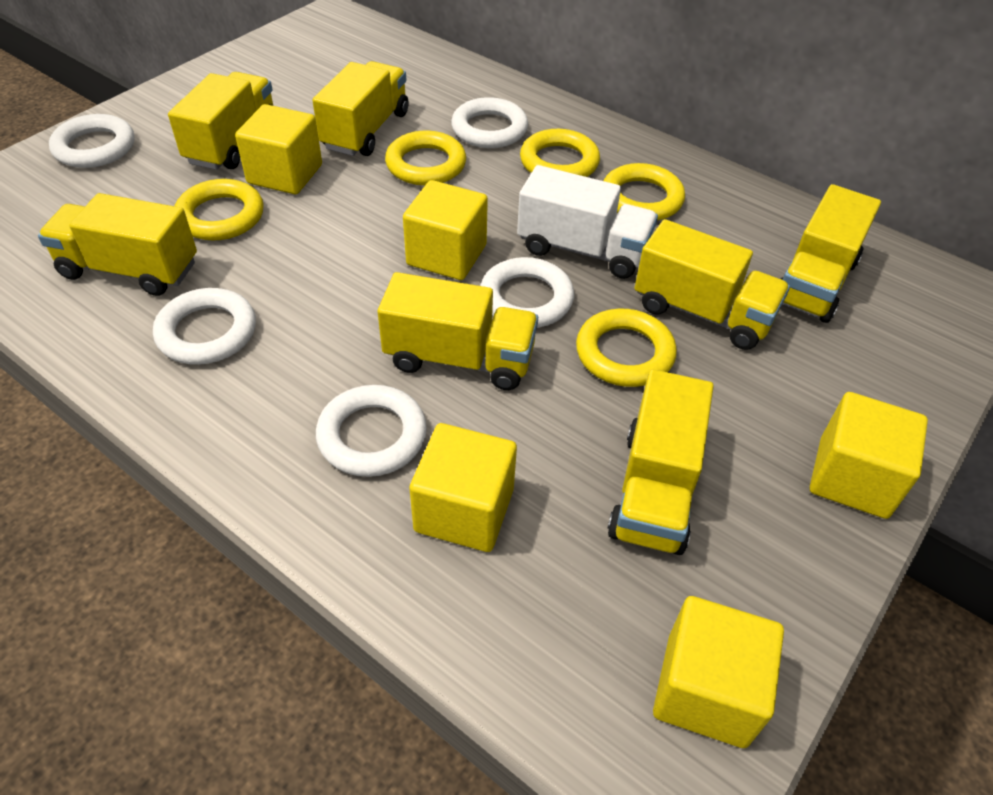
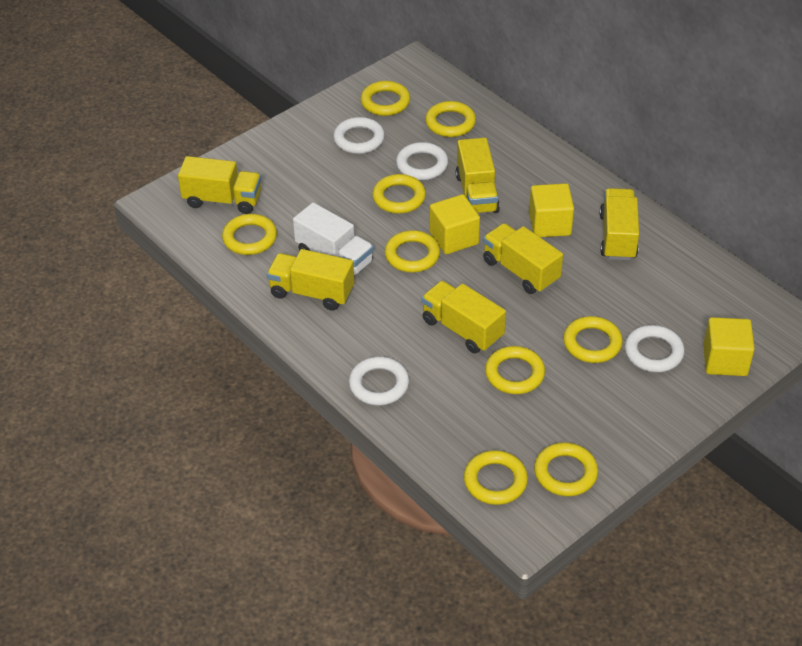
white ring: 5 -> 4
yellow cube: 5 -> 3
yellow ring: 5 -> 9
yellow truck: 7 -> 6

